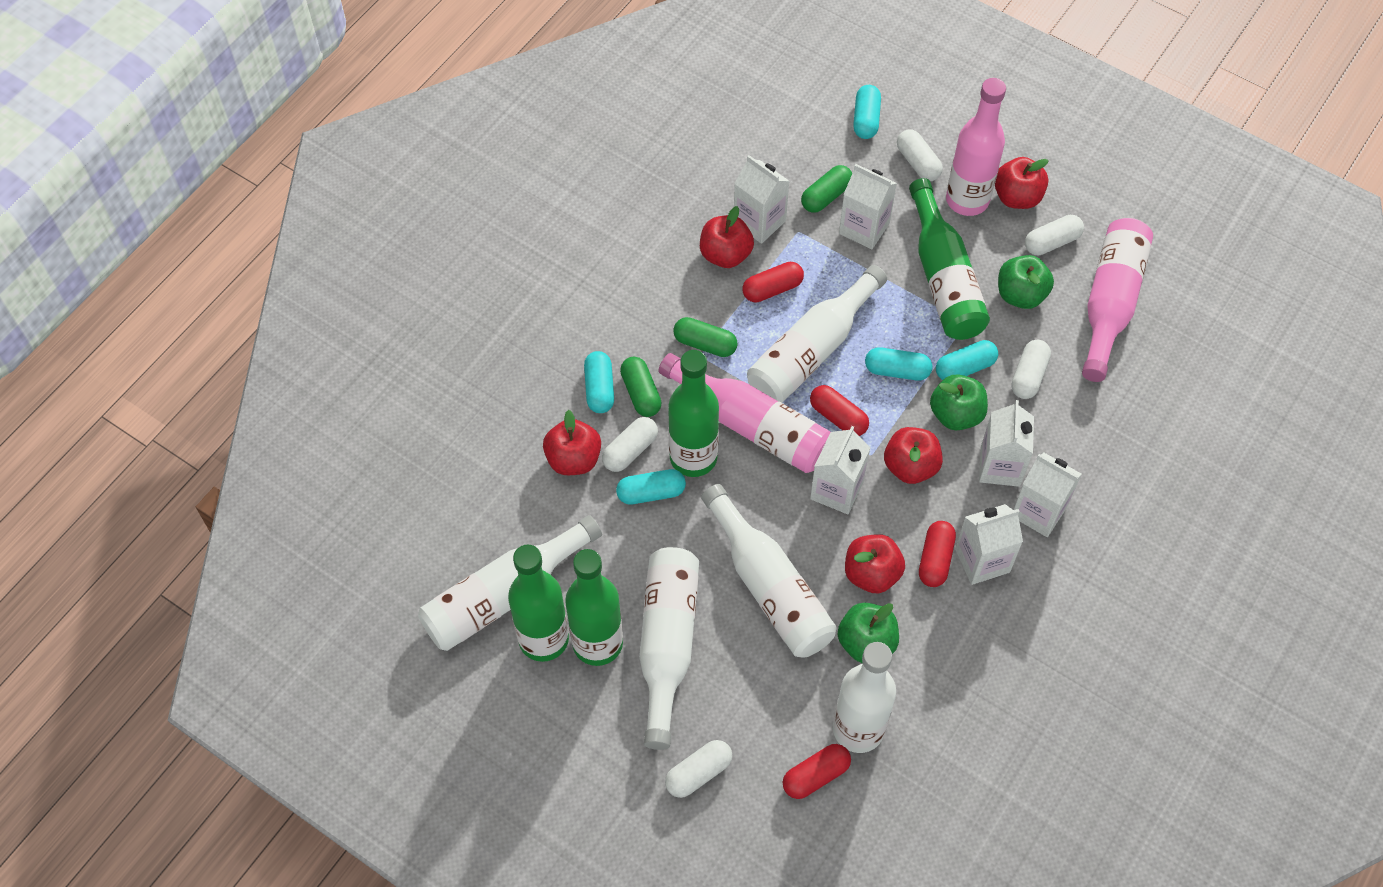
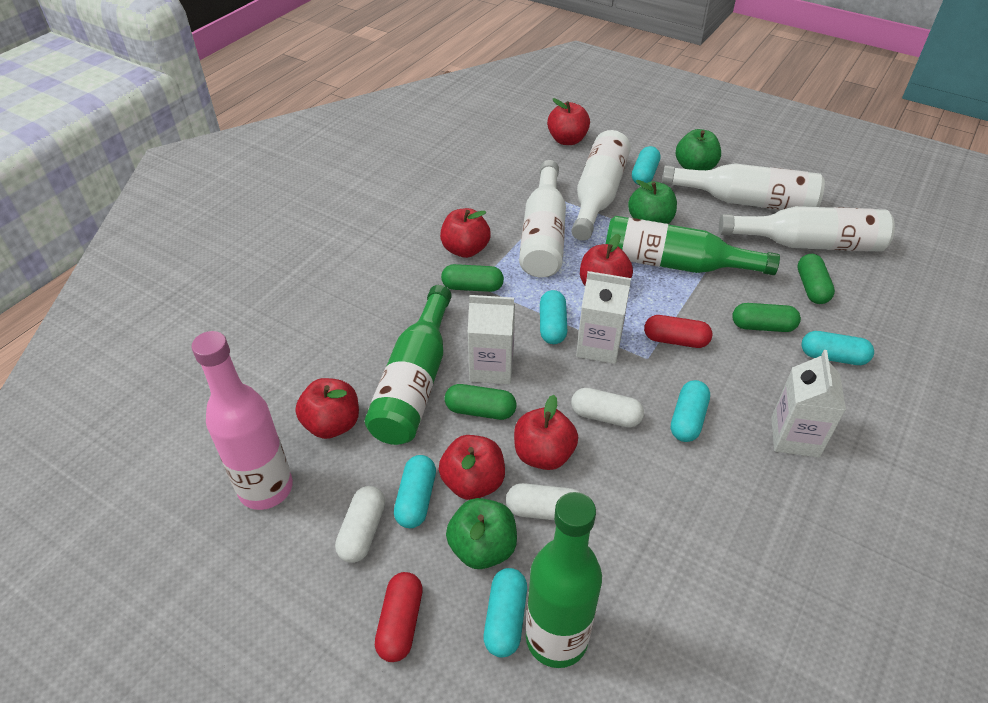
green bottle: 4 -> 3
green capsule: 3 -> 4
pink bottle: 3 -> 1
red apple: 5 -> 6
red capsule: 4 -> 2
turquoise capsule: 5 -> 6
white bottle: 5 -> 4
white capsule: 5 -> 3
white carton: 6 -> 3

